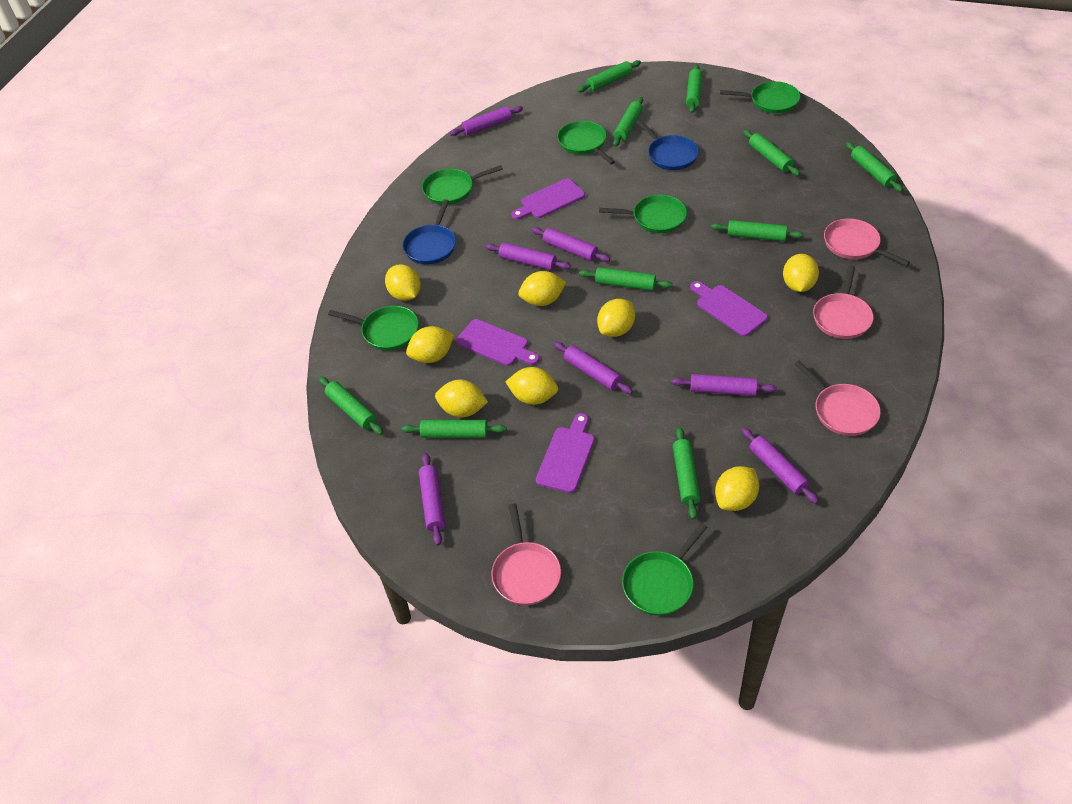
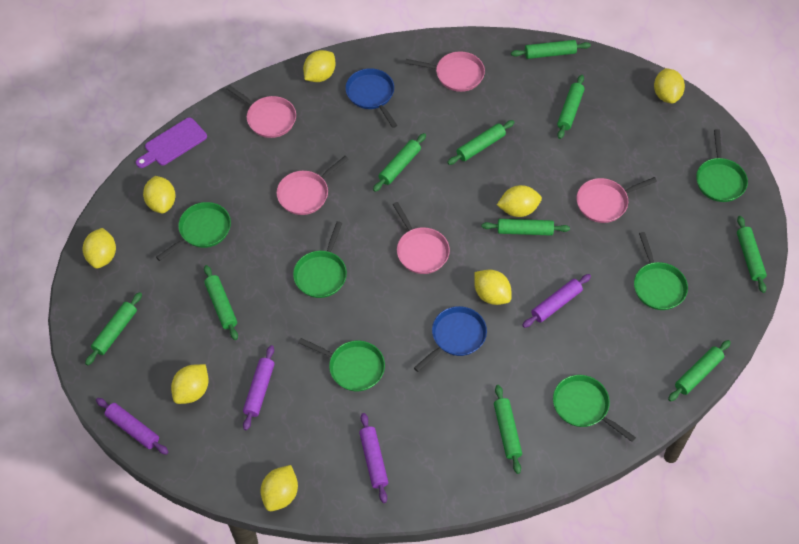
pink pan: 4 -> 5
purple cutting board: 4 -> 1
purple rolling pin: 7 -> 4

